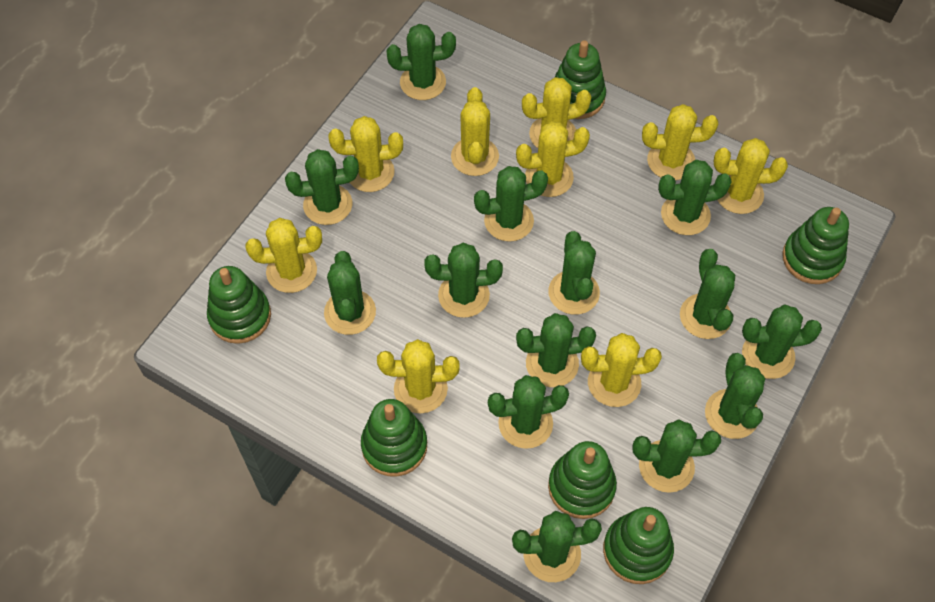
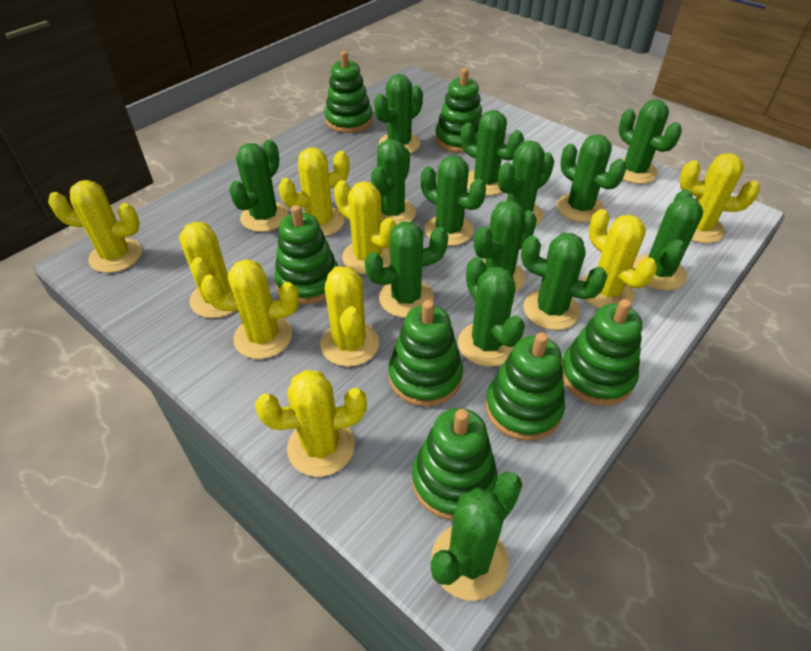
green stacking toy: 6 -> 7

